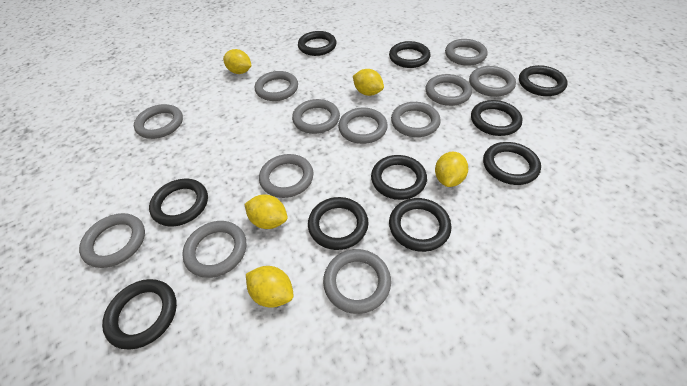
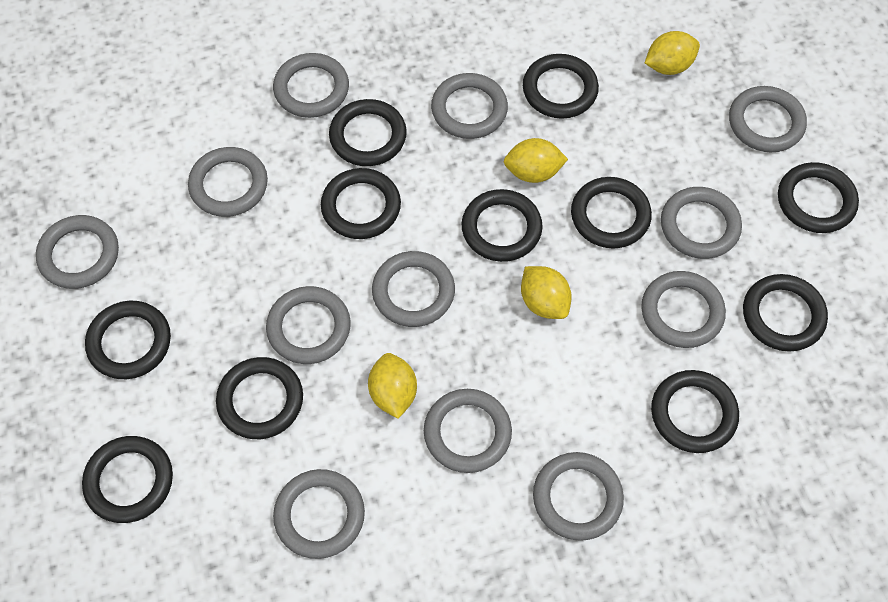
black ring: 10 -> 11
yellow lemon: 5 -> 4

